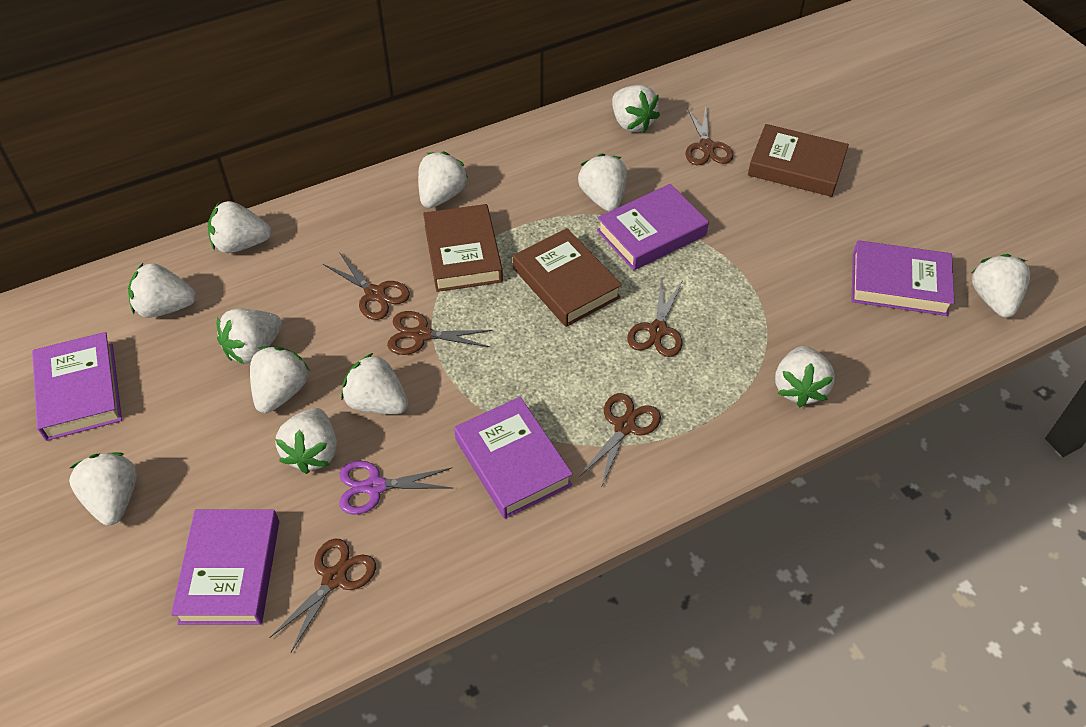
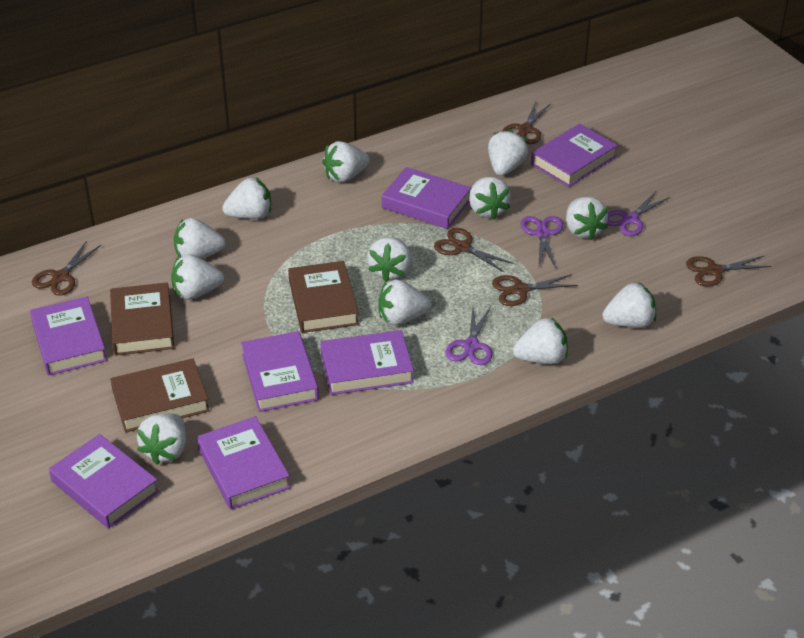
brown scissors: 6 -> 5
purple book: 5 -> 7
purple scissors: 1 -> 3

